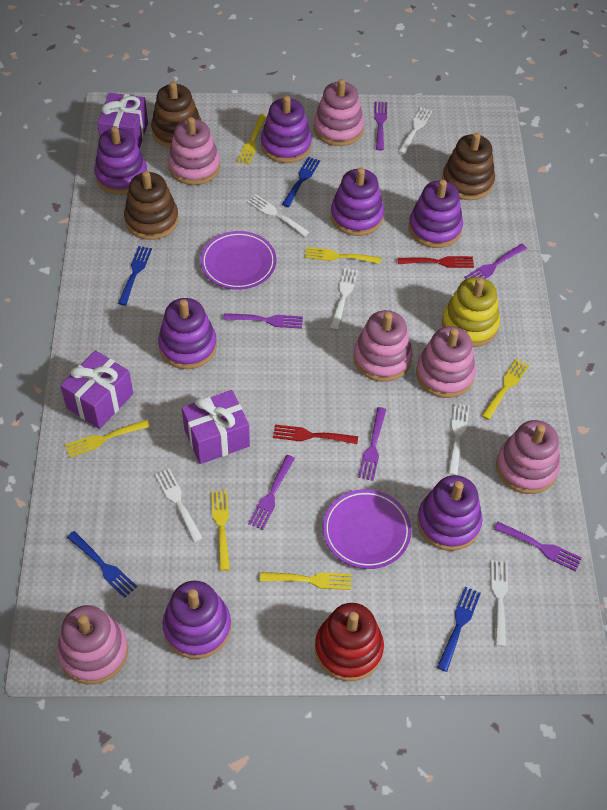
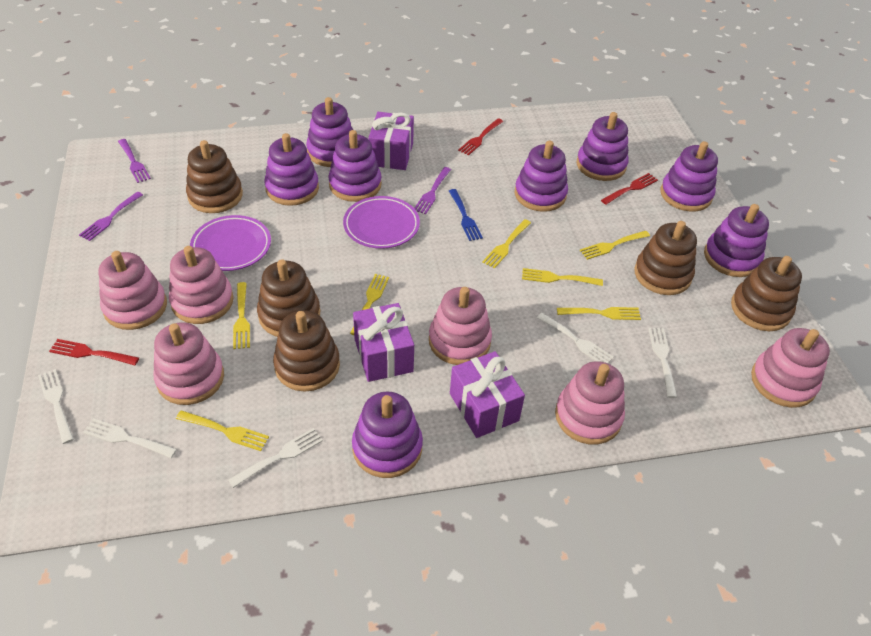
blue fork: 4 -> 1
brown stacking toy: 3 -> 5
purple fork: 6 -> 3
purple stacking toy: 7 -> 8
red fork: 2 -> 3
red stacking toy: 1 -> 0
white fork: 6 -> 5
yellow fork: 6 -> 7
yellow stacking toy: 1 -> 0

